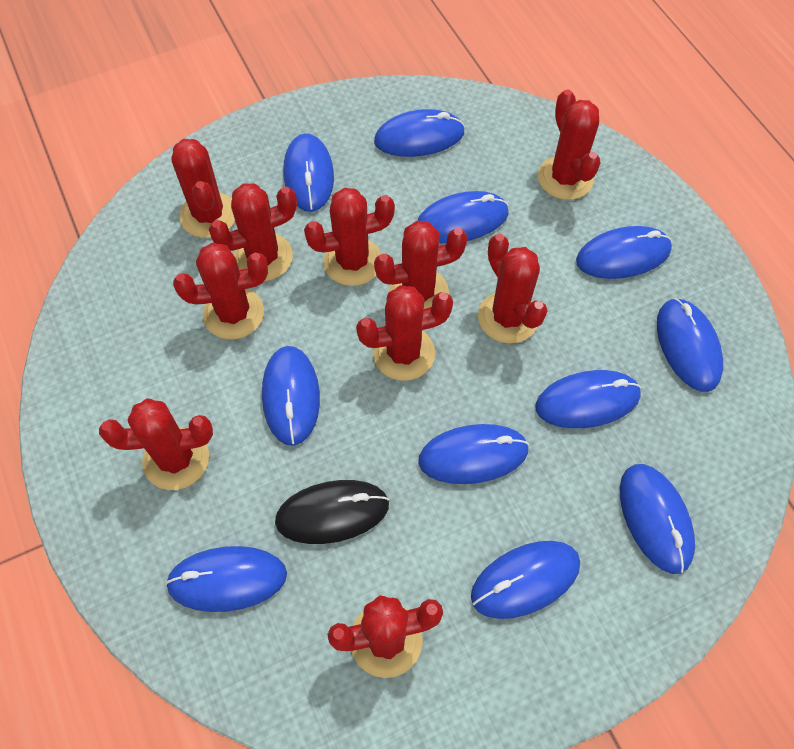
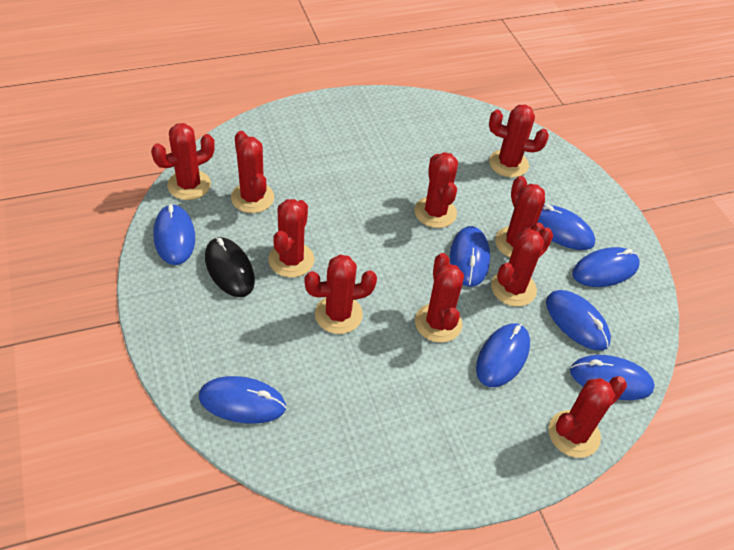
blue mouse: 11 -> 8

